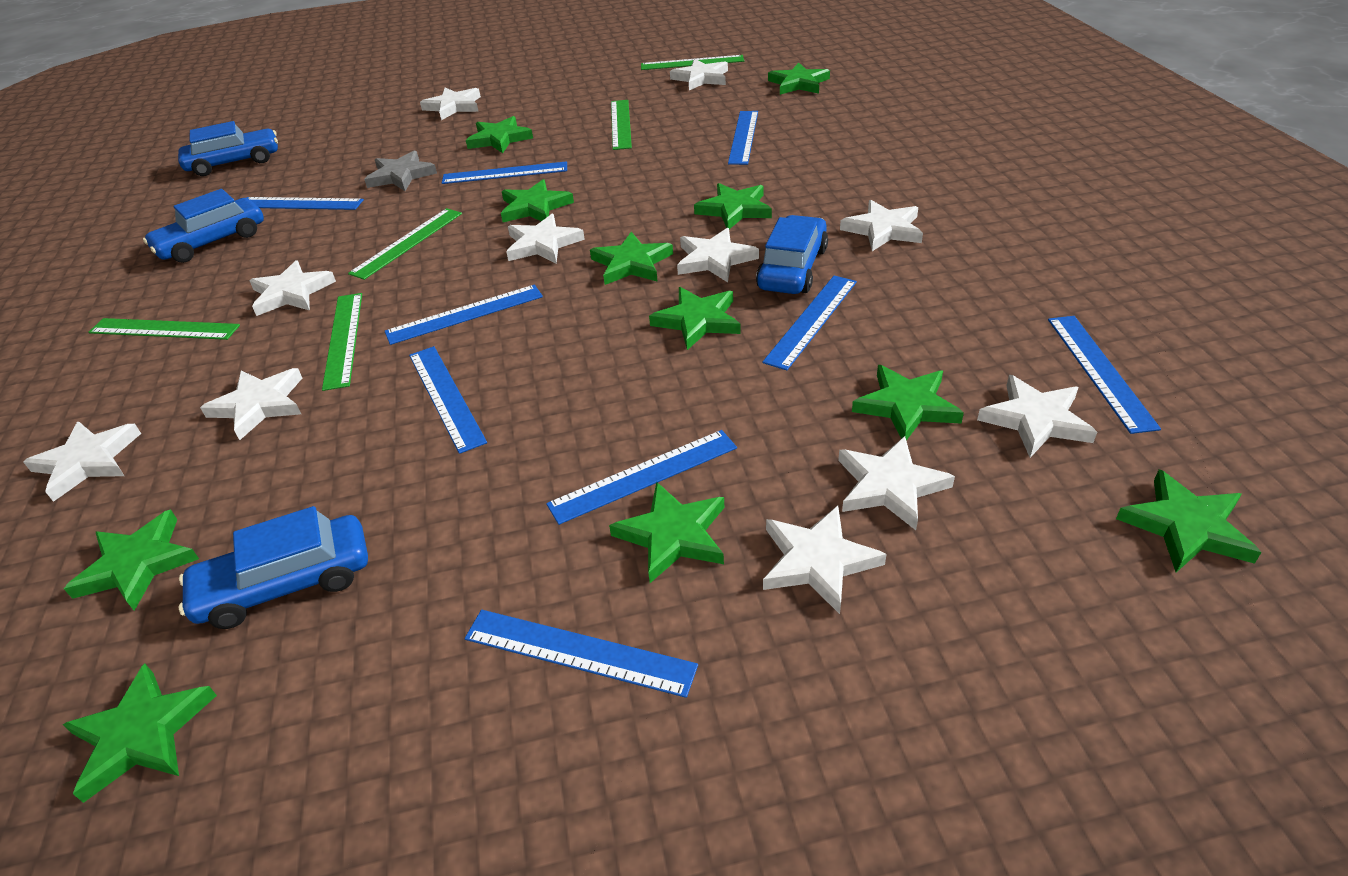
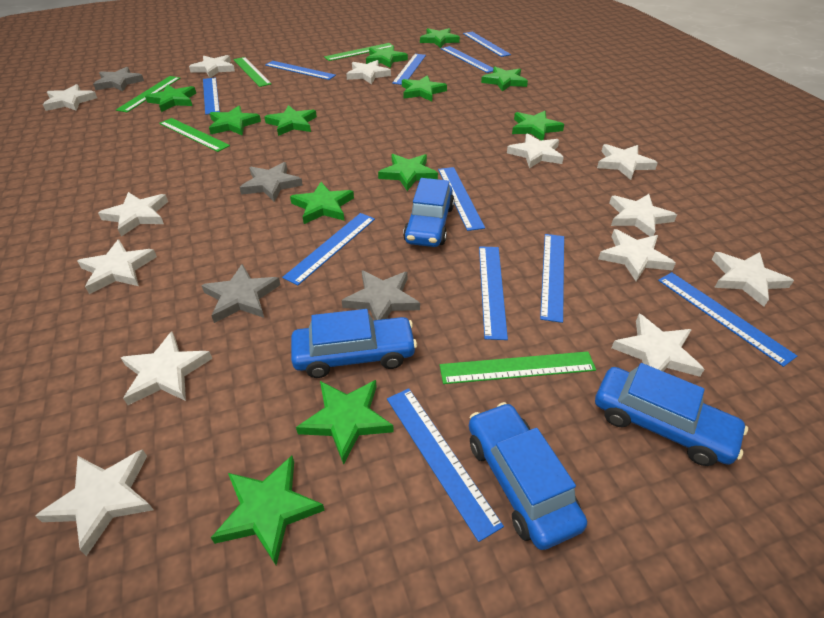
blue ruler: 9 -> 11
green star: 11 -> 12
grey star: 1 -> 4
white star: 11 -> 13

